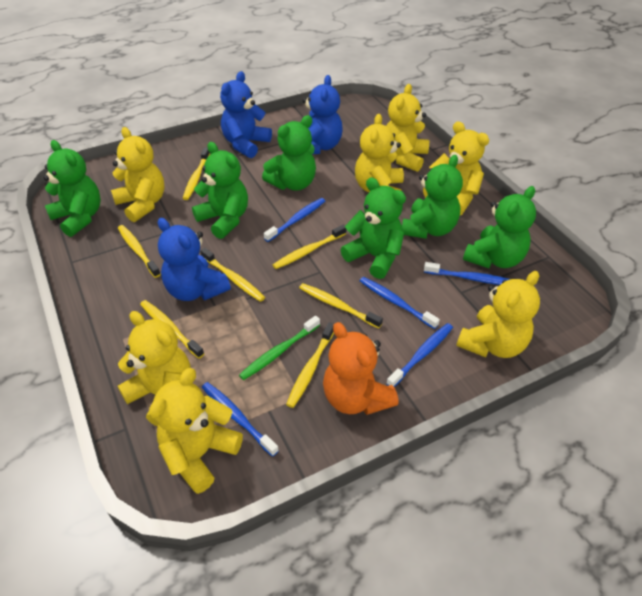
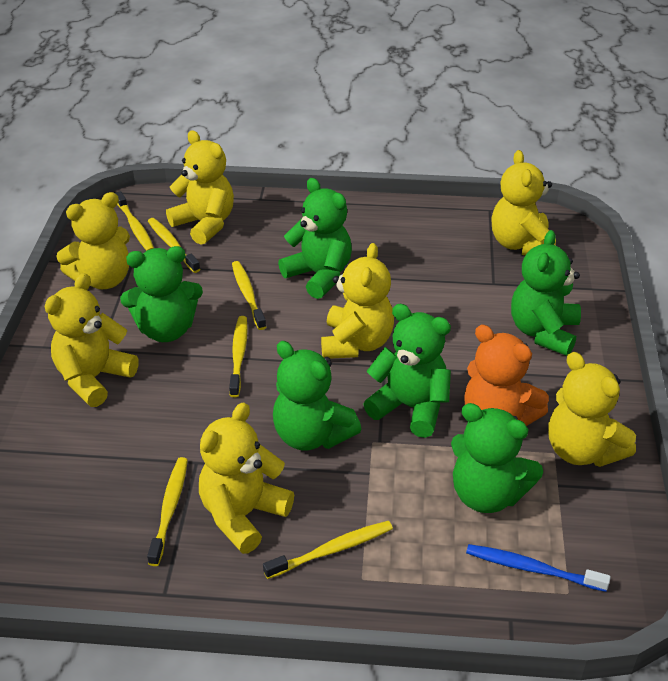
blue teddy bear: 3 -> 0
blue toothbrush: 5 -> 1
green toothbrush: 1 -> 0
yellow toothbrush: 7 -> 6

